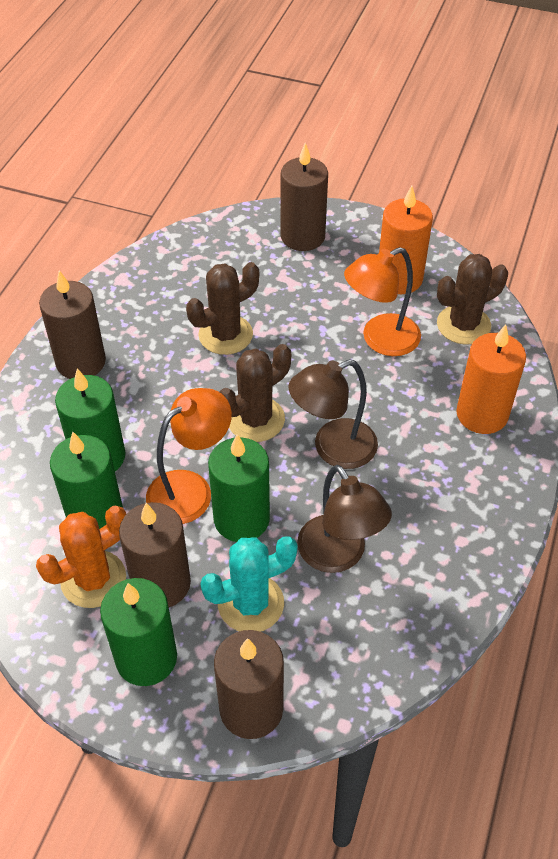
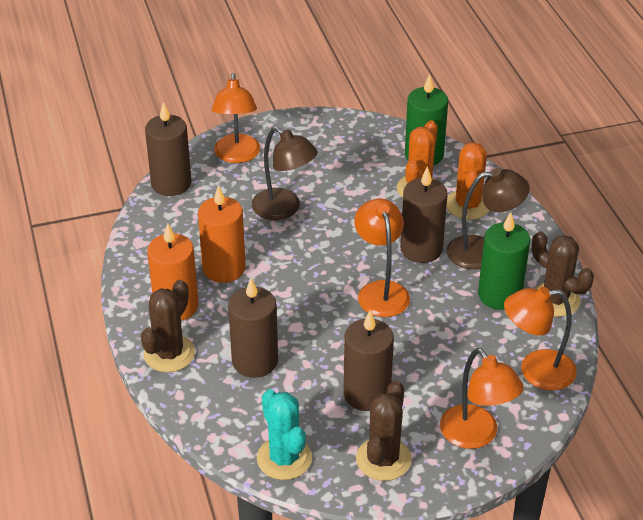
green candle: 4 -> 2
orange cactus: 1 -> 2
orange lamp: 2 -> 4

